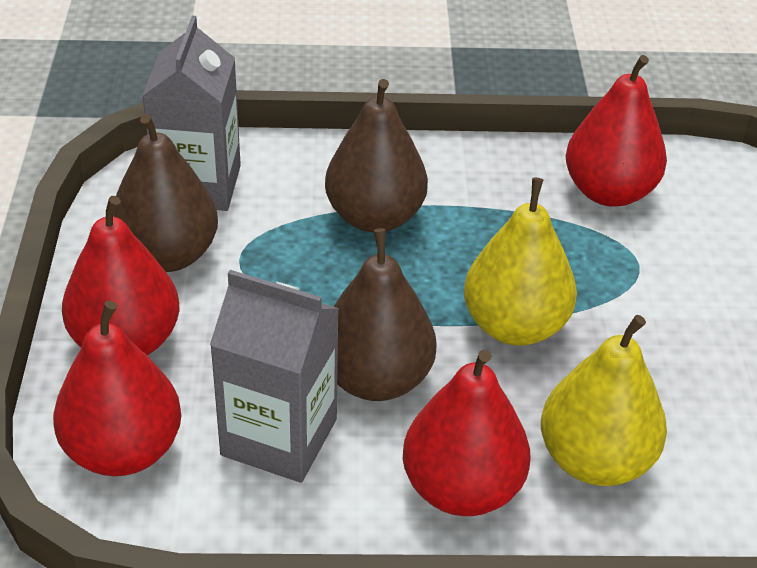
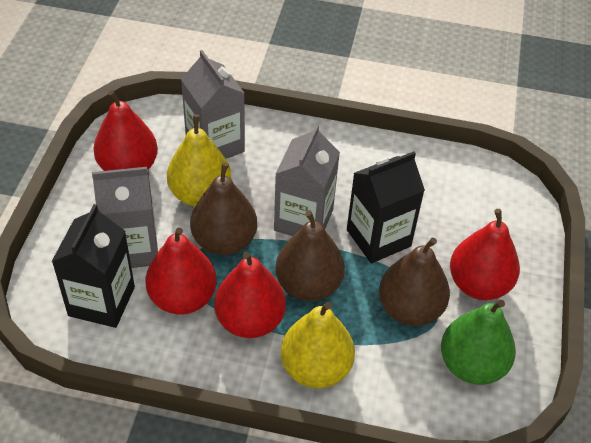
black carton: 0 -> 2
green pear: 0 -> 1
grey carton: 2 -> 3

